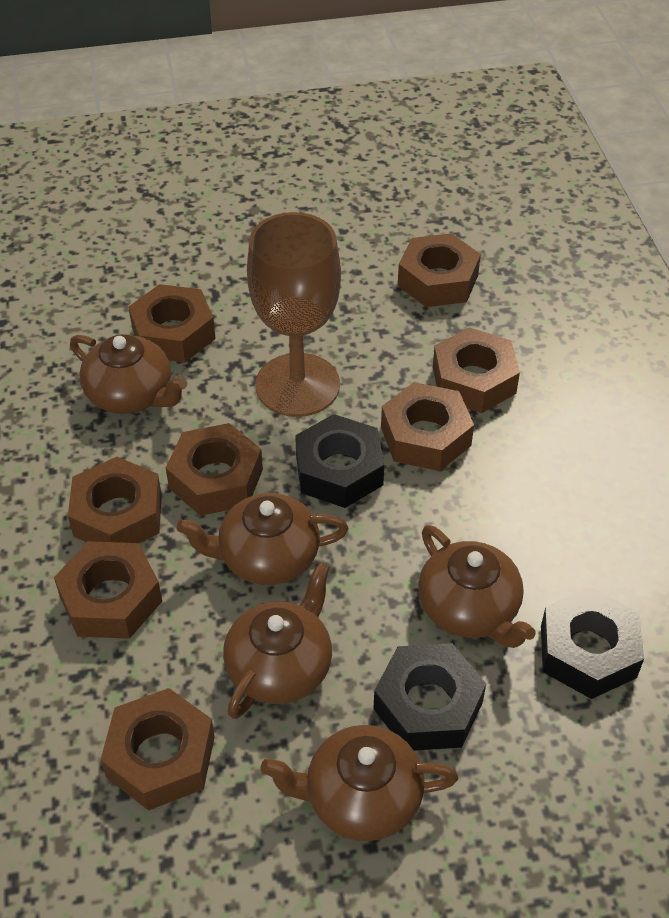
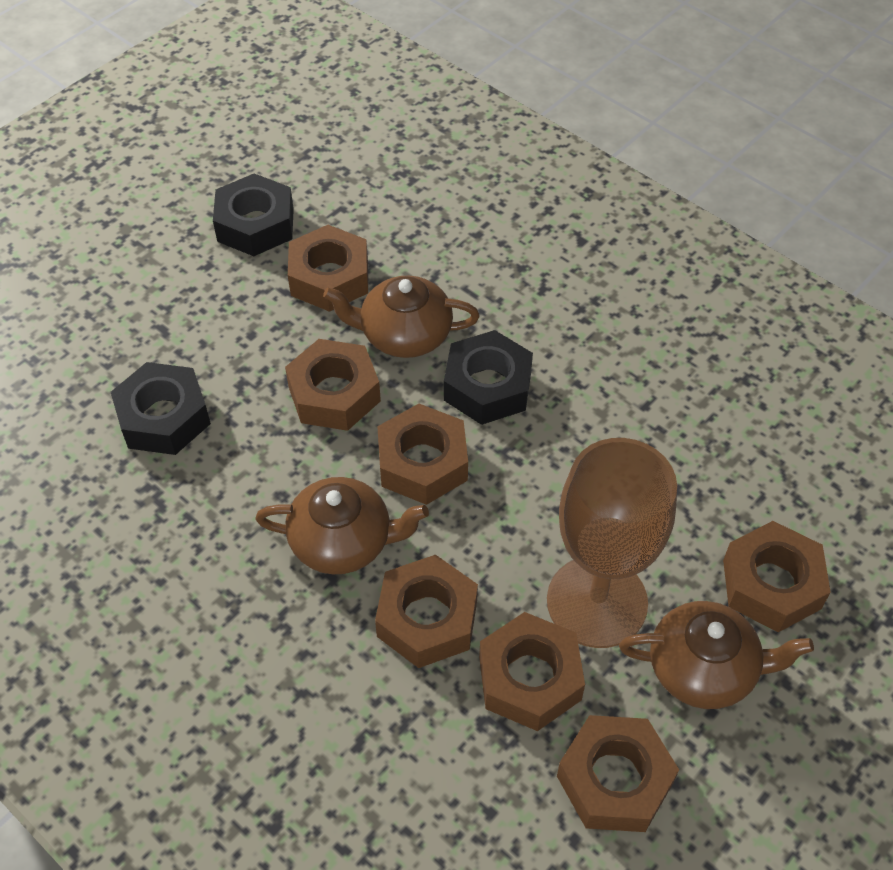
brown nut: 8 -> 7
brown teapot: 5 -> 3

